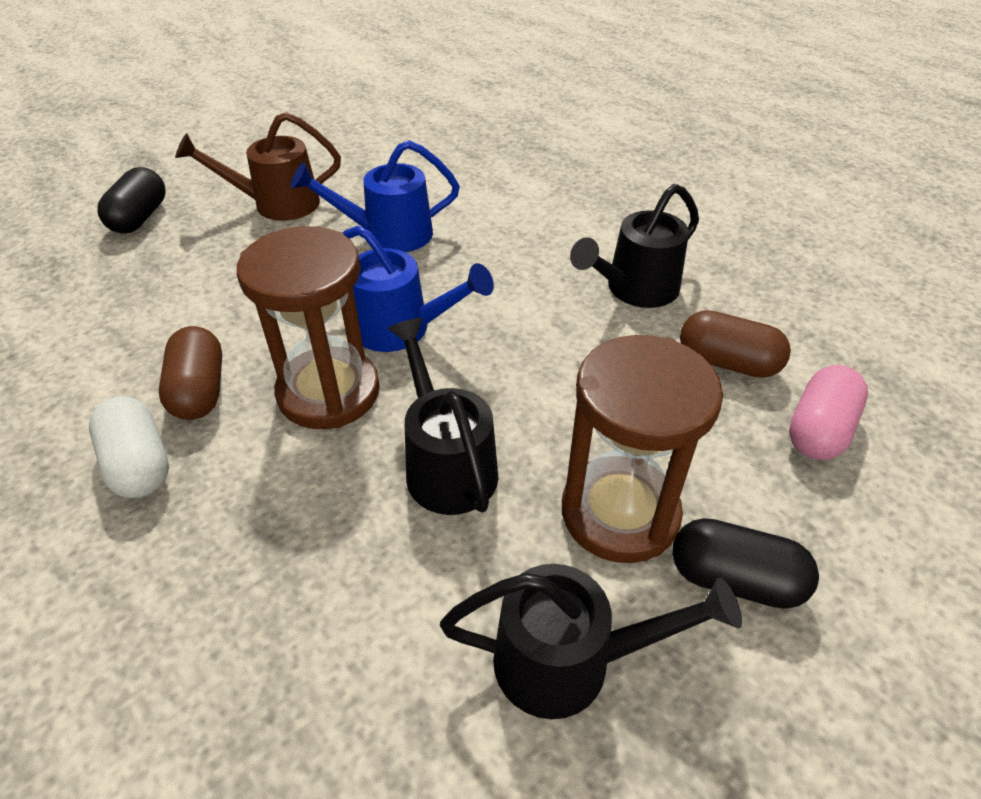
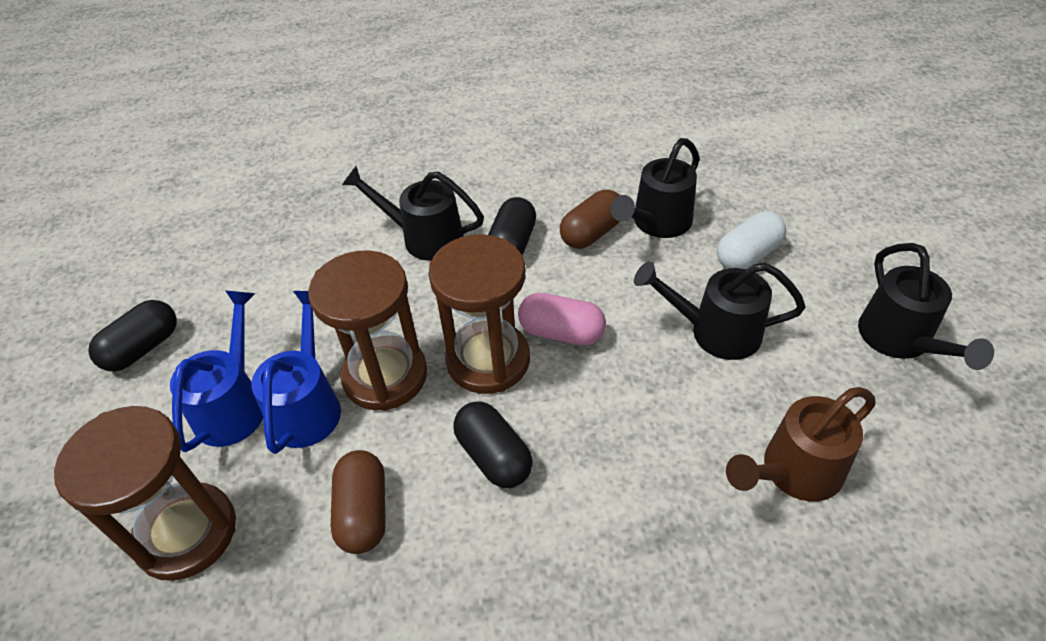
black capsule: 2 -> 3
black watering can: 3 -> 4
brown hourglass: 2 -> 3

